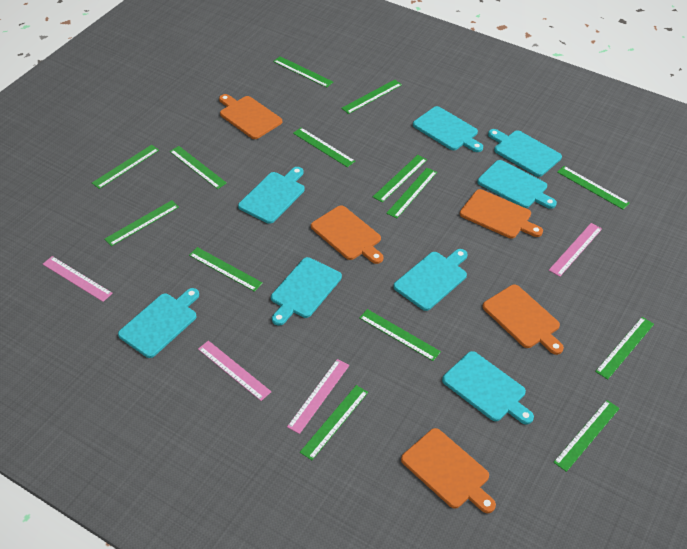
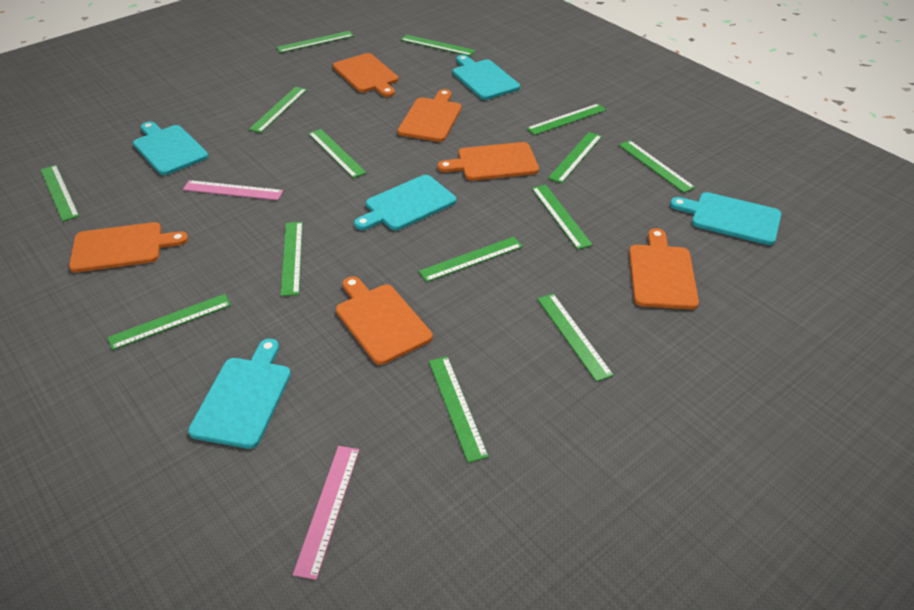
orange cutting board: 5 -> 6
pink ruler: 4 -> 2
turquoise cutting board: 8 -> 5

